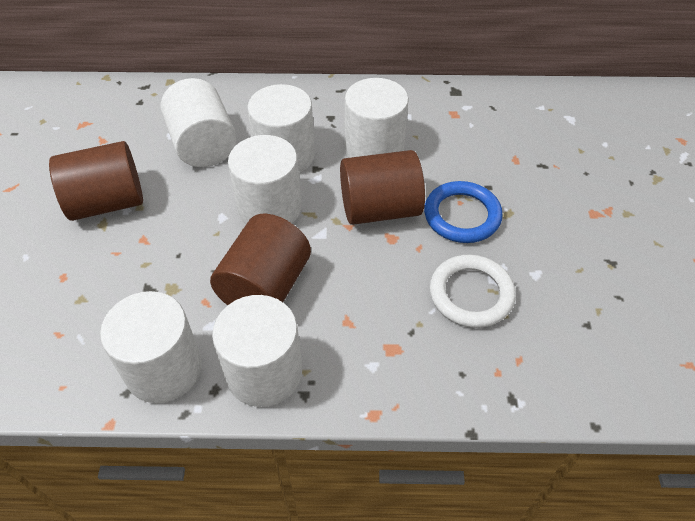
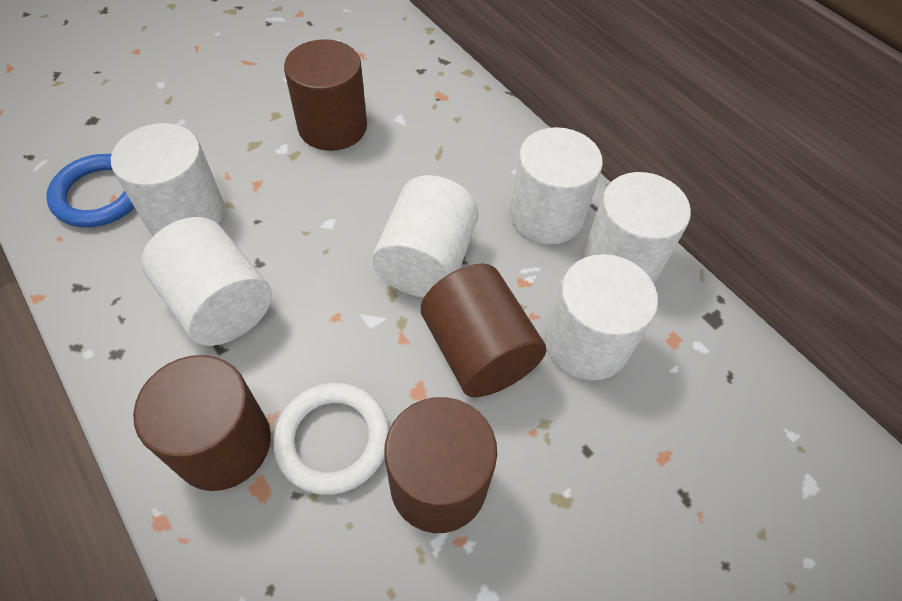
brown cylinder: 3 -> 4

